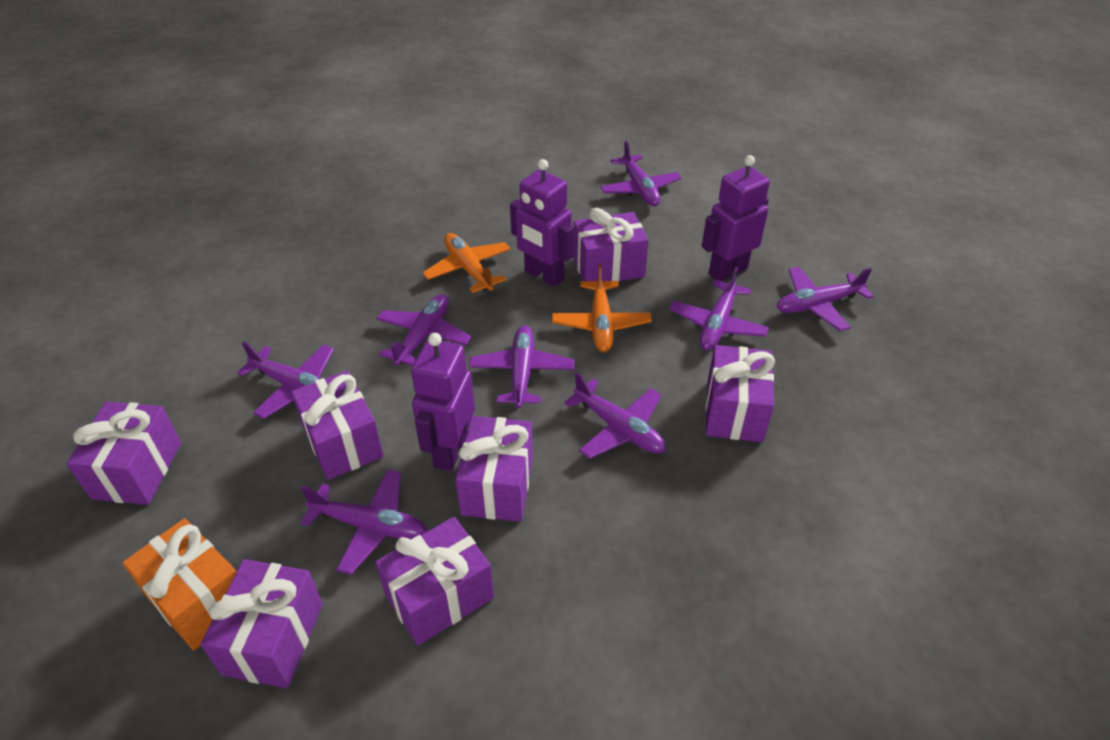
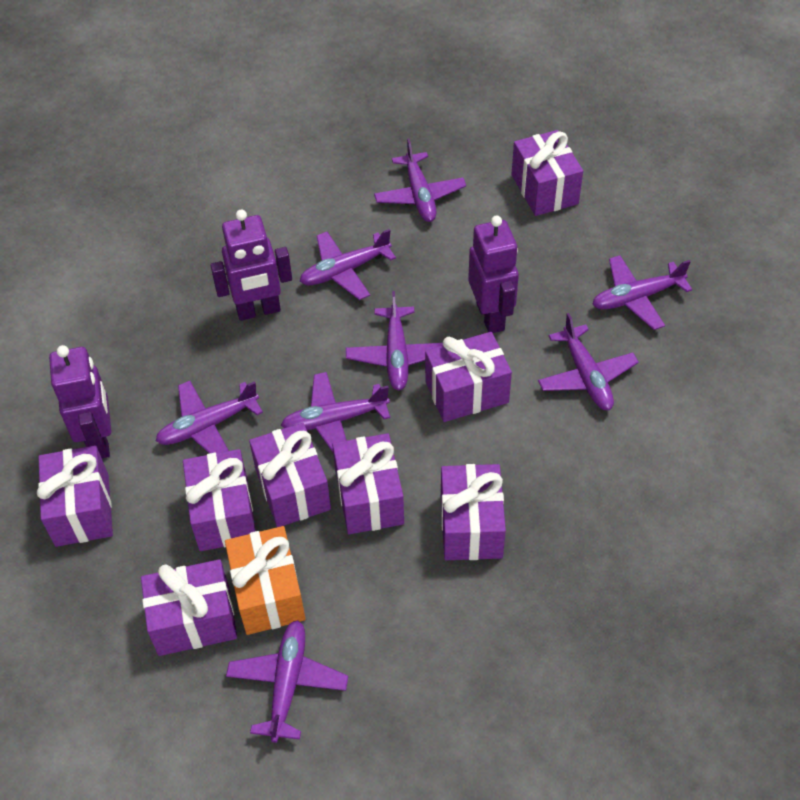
orange plane: 2 -> 0
purple gift: 7 -> 8

